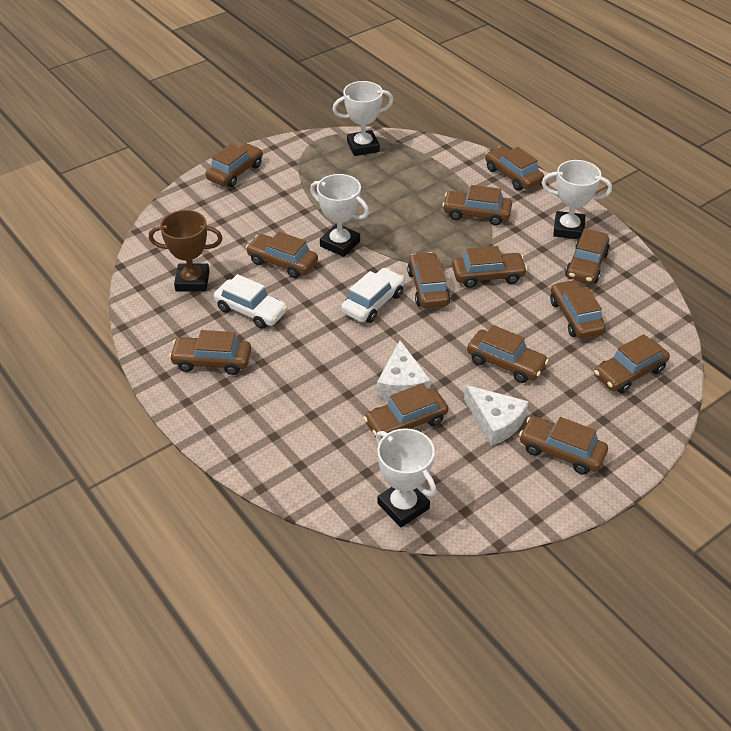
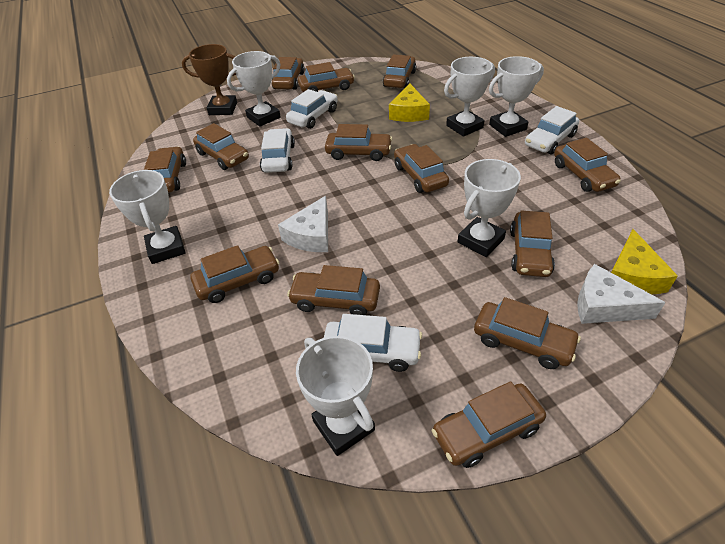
white car: 2 -> 4
white trophy: 4 -> 6
yellow cheese: 0 -> 2

